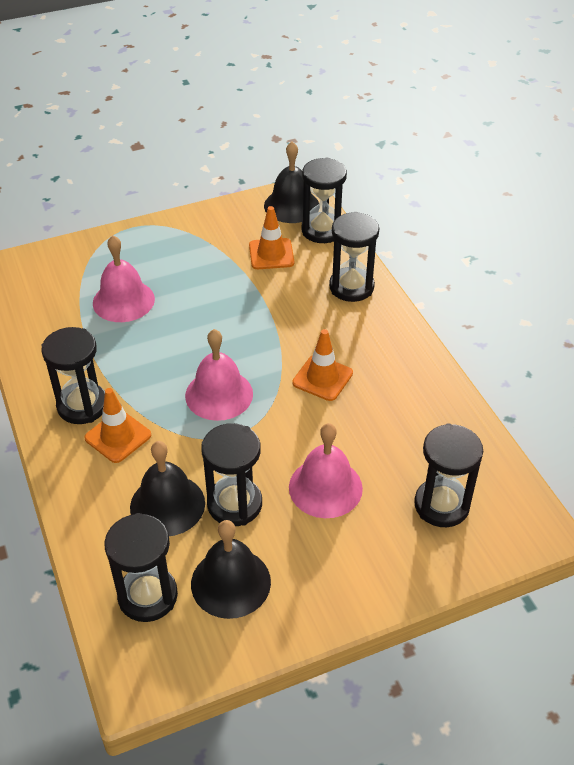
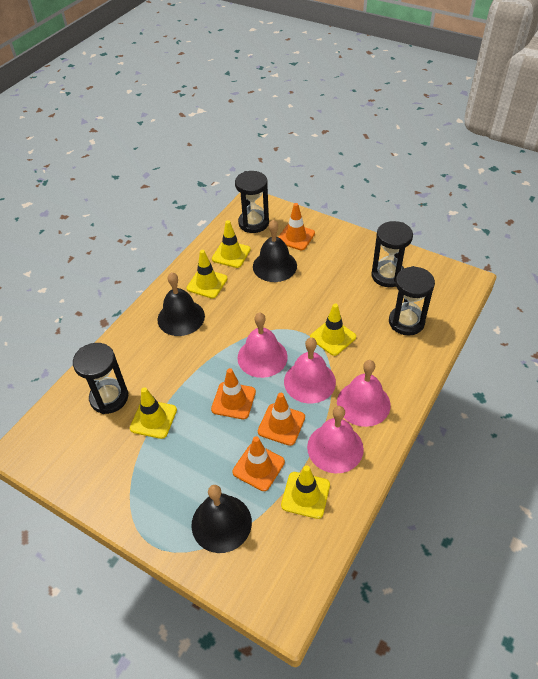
black hourglass: 6 -> 4
orange traffic cone: 3 -> 4
pink bell: 3 -> 4
yellow traffic cone: 0 -> 5

